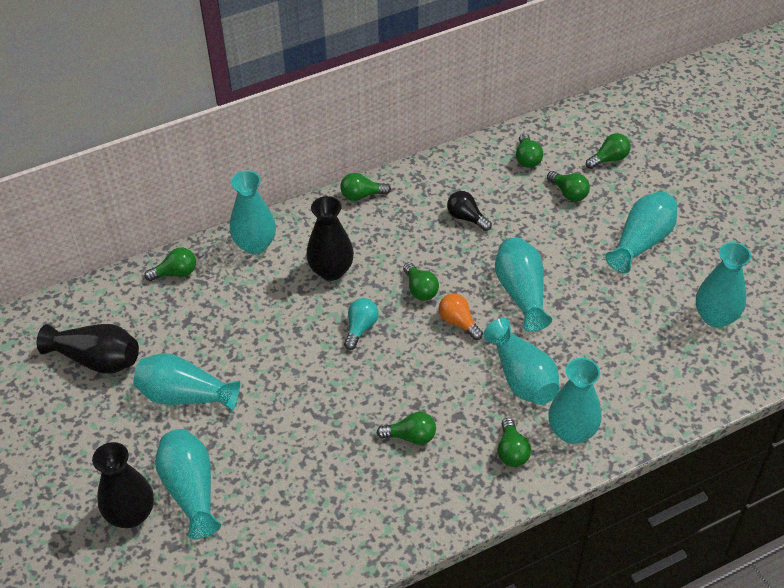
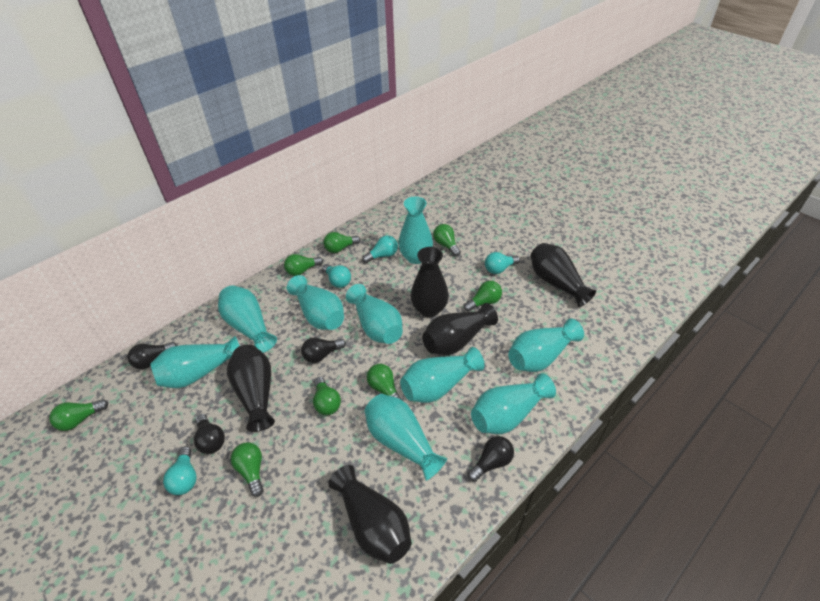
black light bulb: 1 -> 4
black vase: 3 -> 5
orange light bulb: 1 -> 0
turquoise light bulb: 1 -> 4
turquoise vase: 8 -> 9

